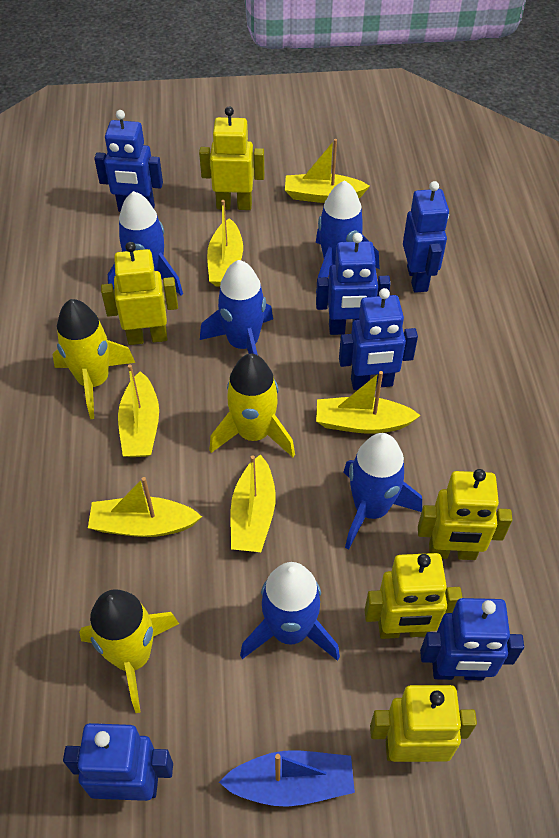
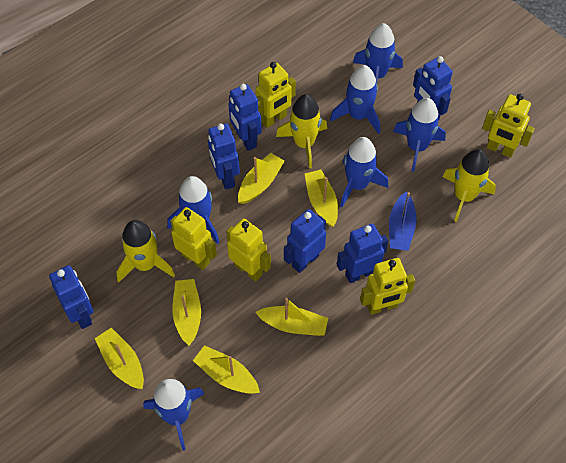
blue rocket: 5 -> 6

